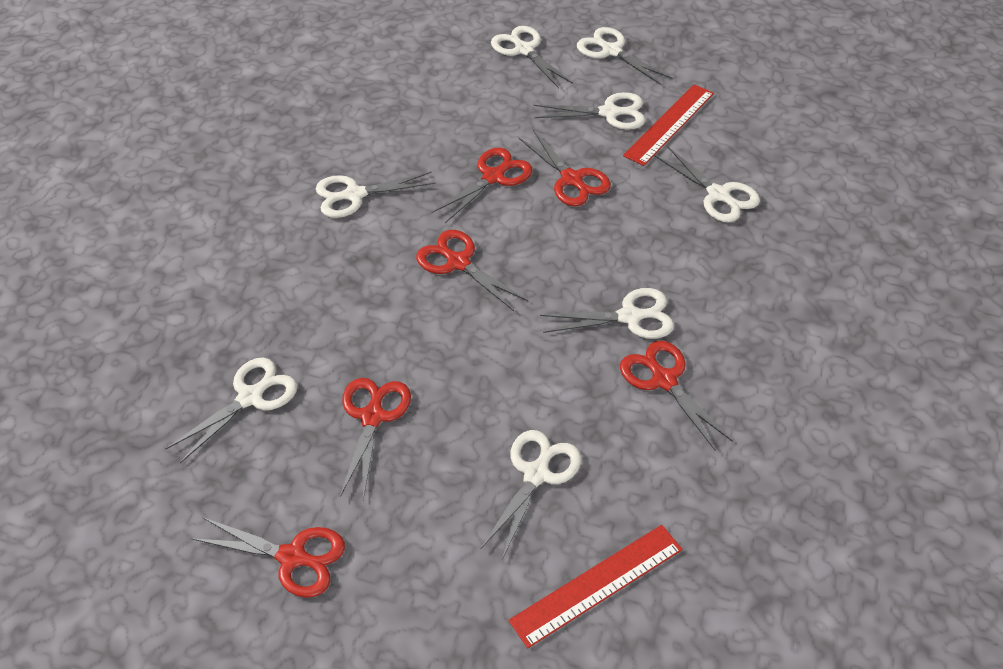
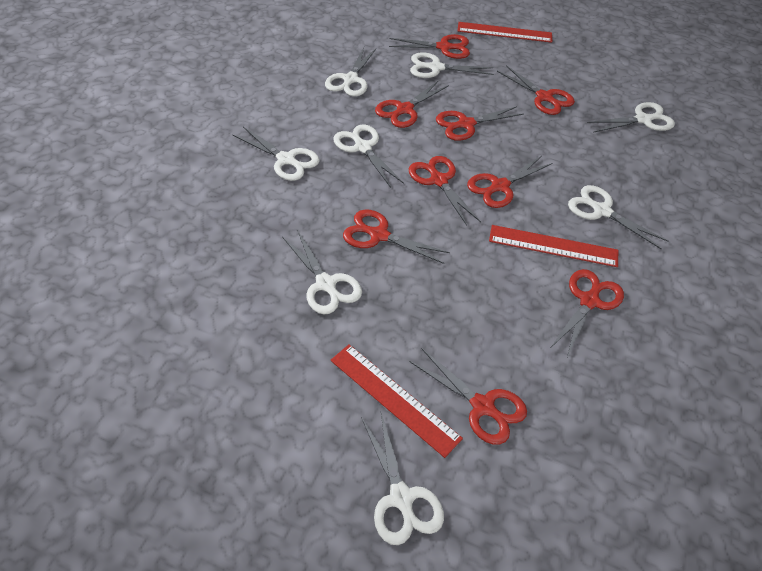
red ruler: 2 -> 3
red scissors: 6 -> 9

